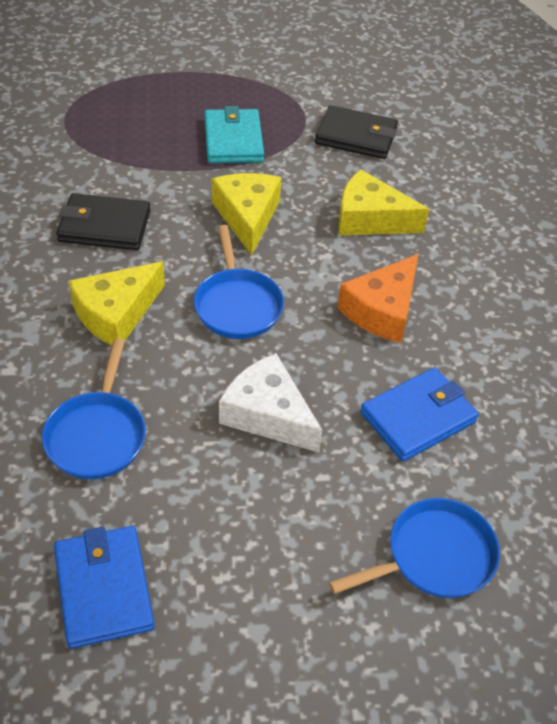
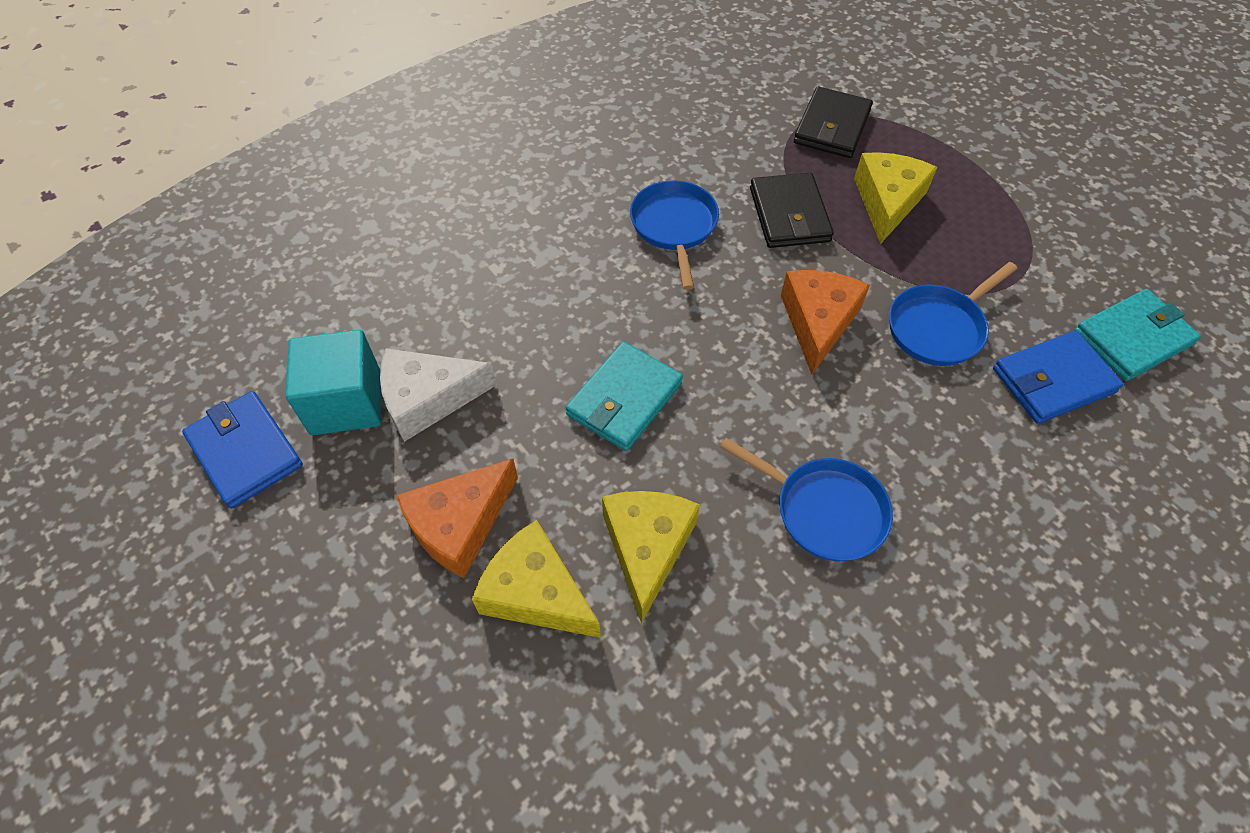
orange cheese: 1 -> 2
turquoise cube: 0 -> 1
turquoise wallet: 1 -> 2

